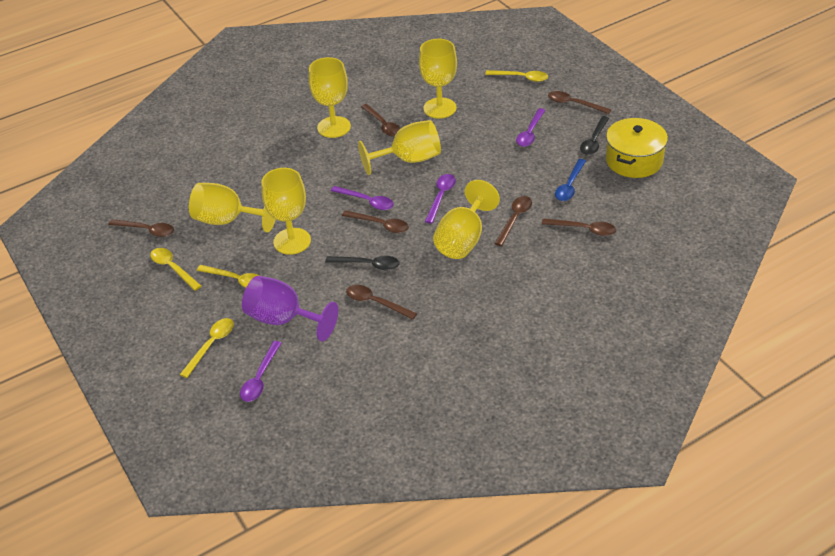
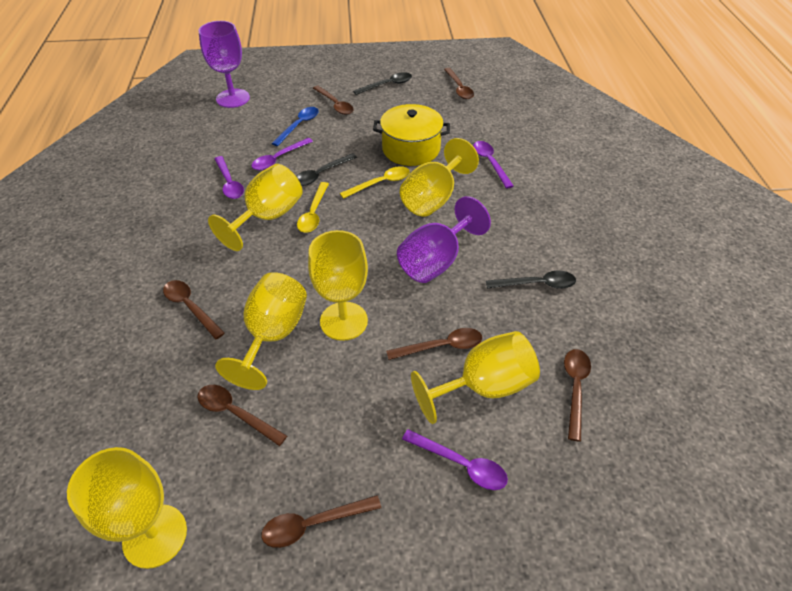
black spoon: 2 -> 3
purple goblet: 1 -> 2
yellow spoon: 4 -> 2

